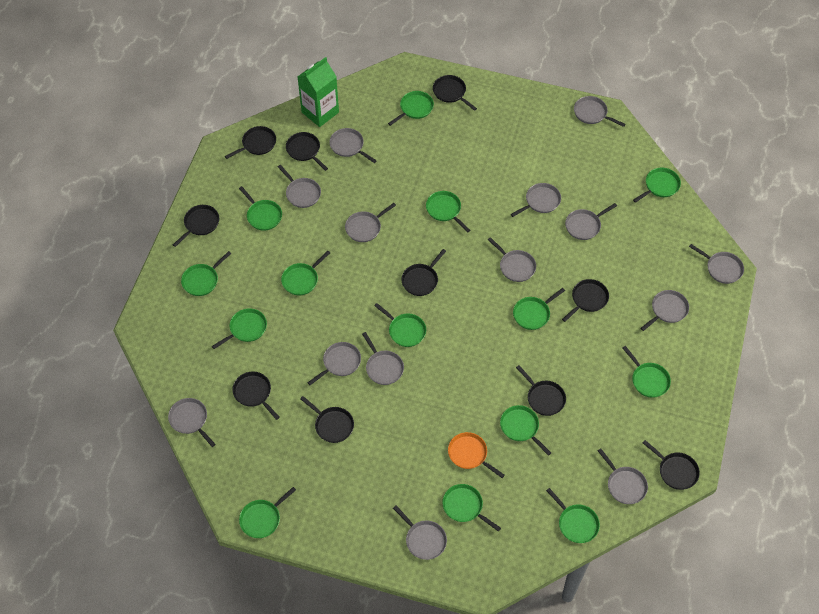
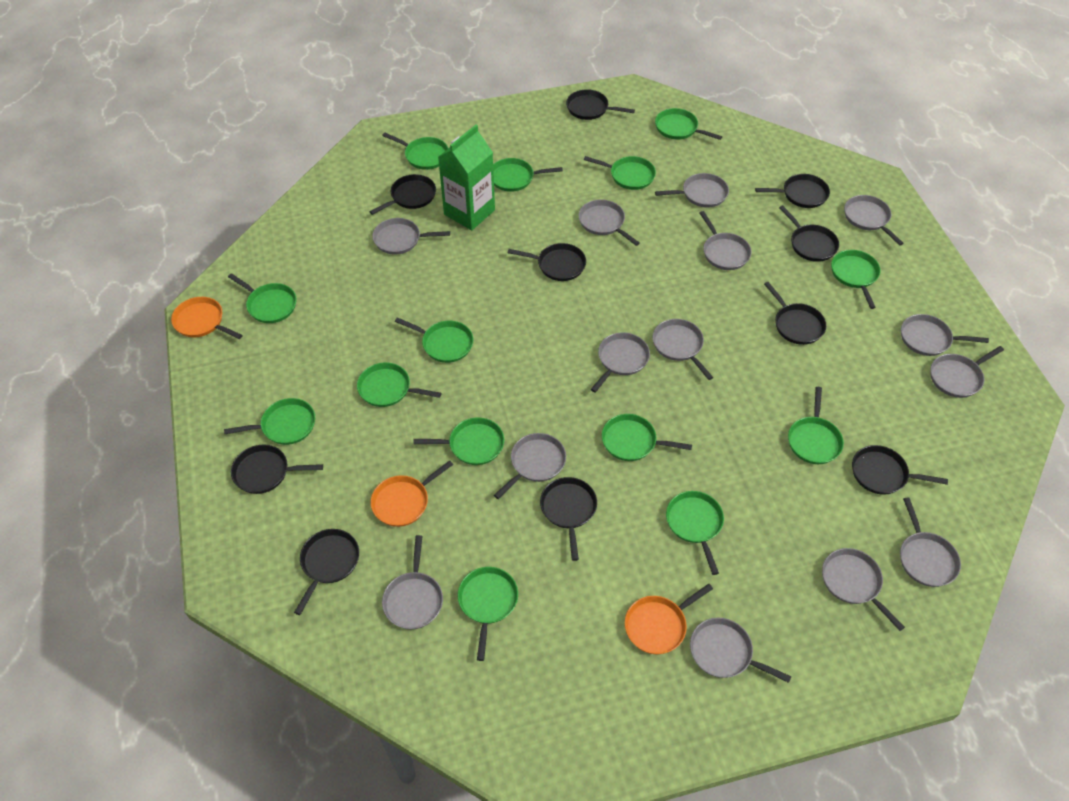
orange pan: 1 -> 3

